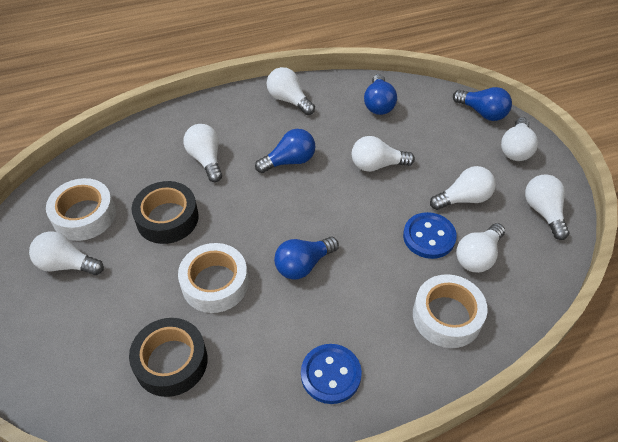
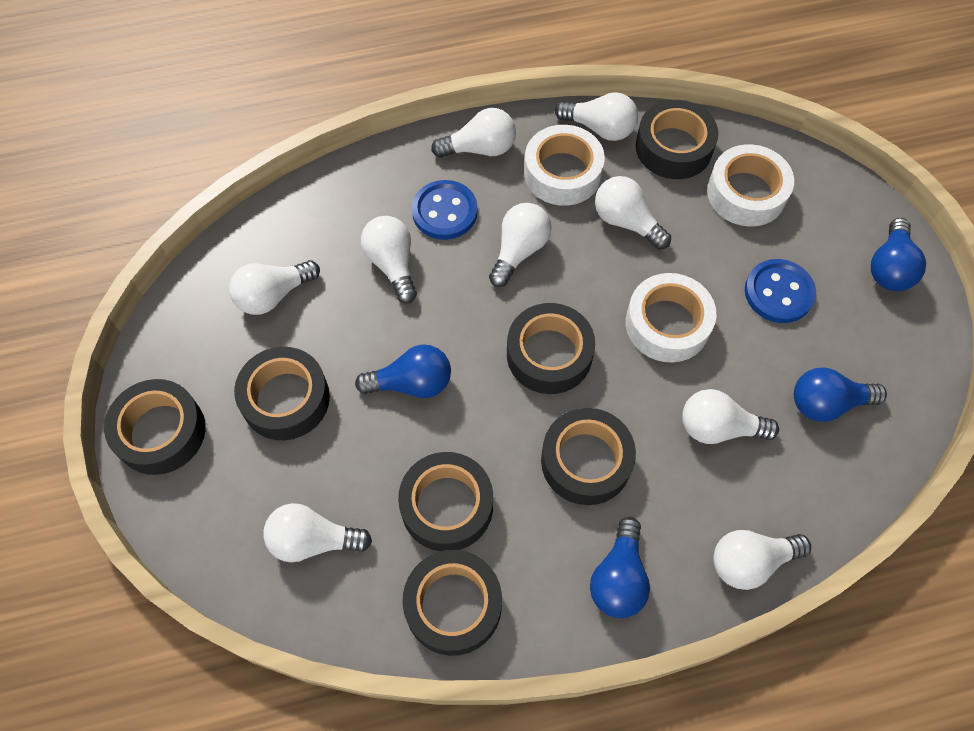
black tape: 2 -> 7
white light bulb: 8 -> 9

